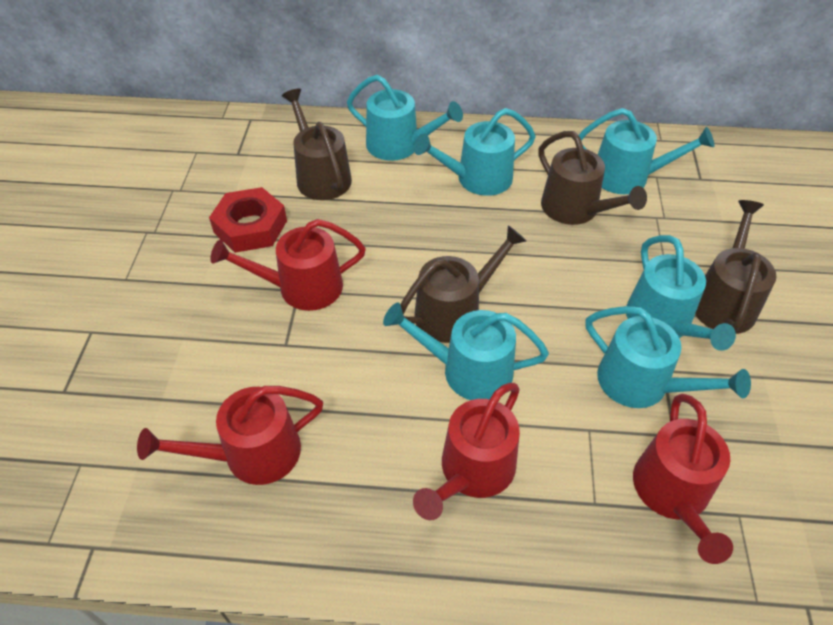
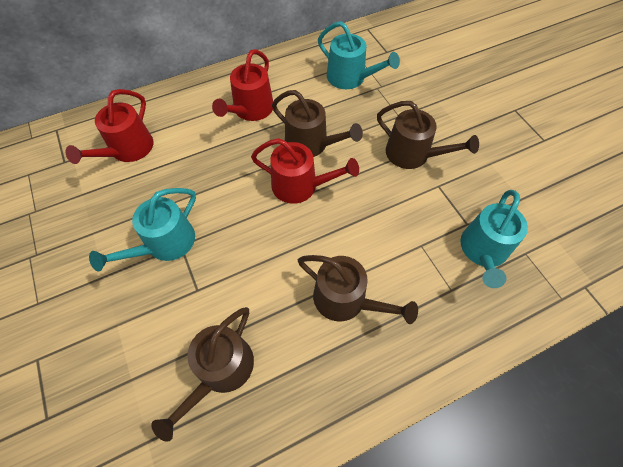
red nut: 1 -> 0
red watering can: 4 -> 3
turquoise watering can: 6 -> 3

